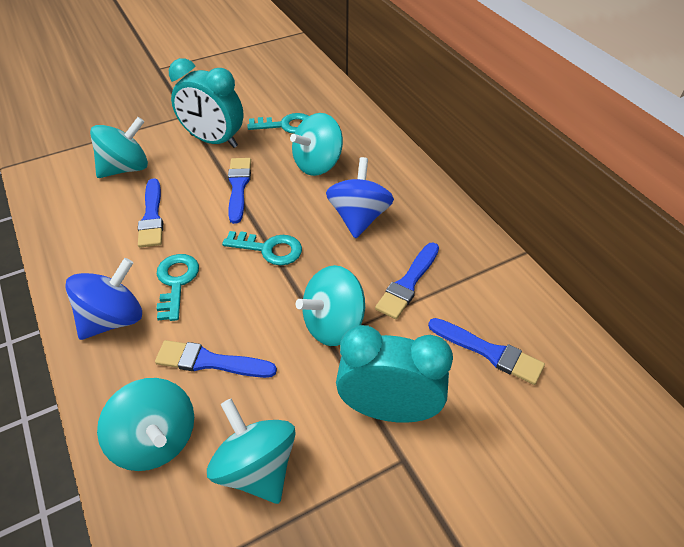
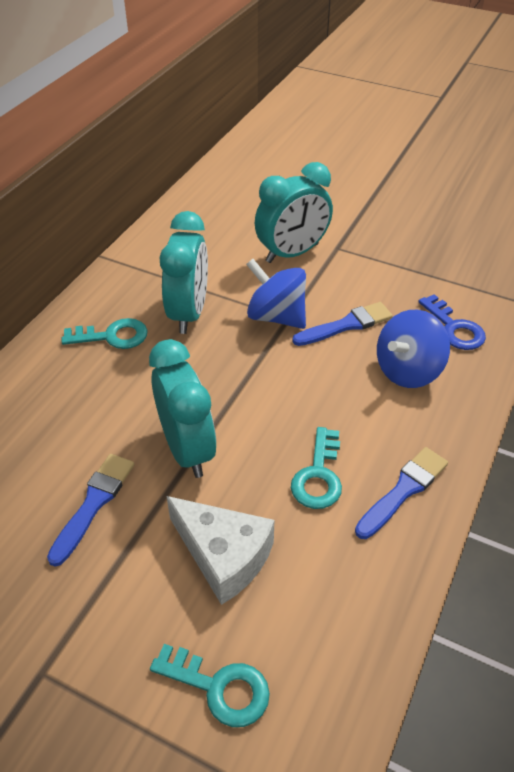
blue brush: 5 -> 3
blue key: 0 -> 1
turquoise clock: 2 -> 3
turquoise spinning top: 5 -> 0
white cheese: 0 -> 1

